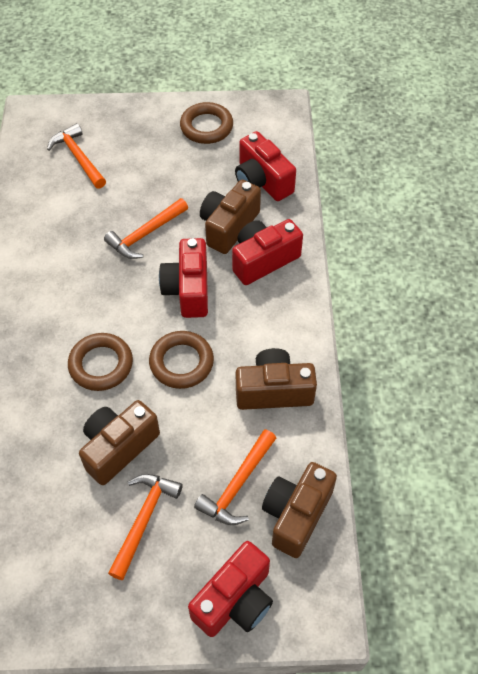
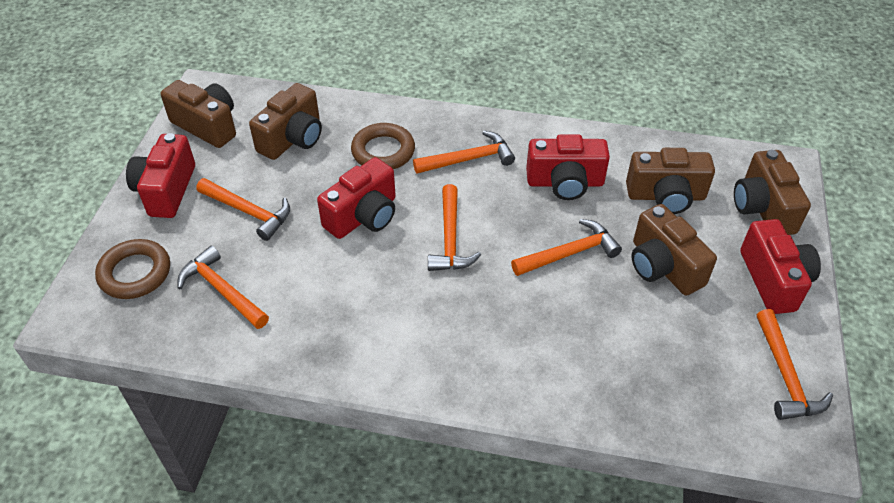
brown camera: 4 -> 5
brown ring: 3 -> 2
orange hammer: 4 -> 6

